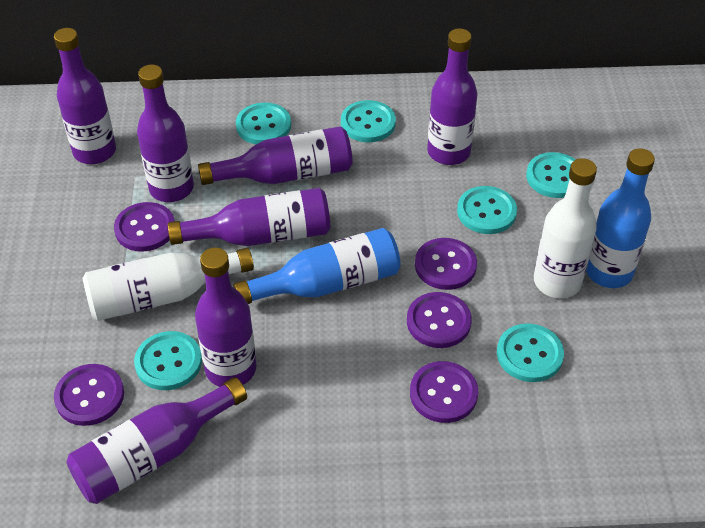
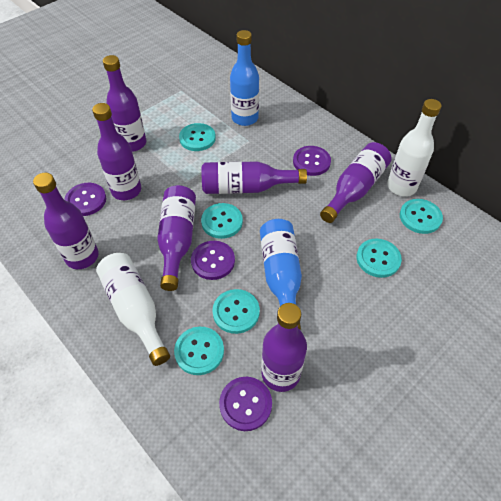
purple button: 5 -> 4

